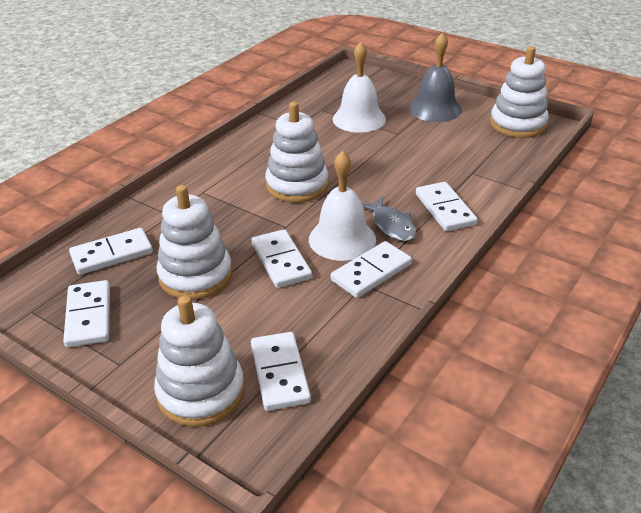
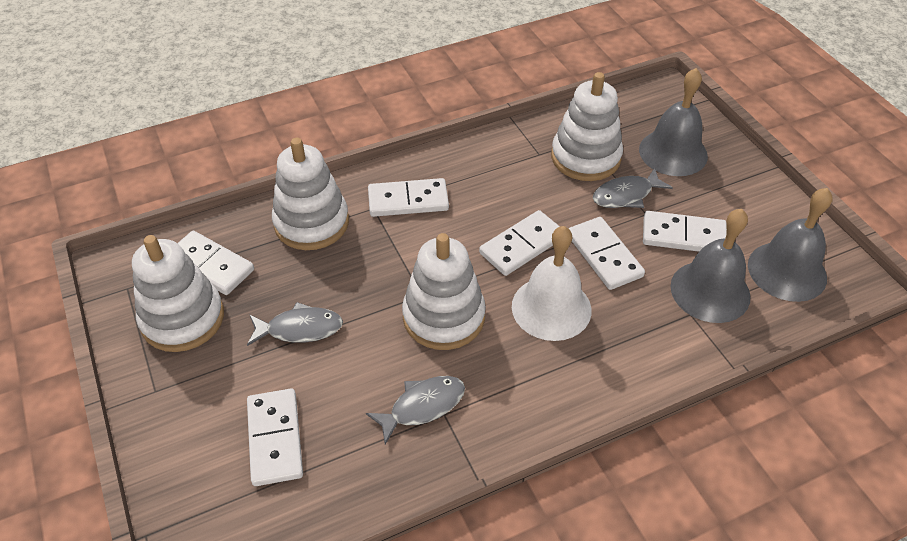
grey bell: 1 -> 3
grey fish: 1 -> 3
white bell: 2 -> 1

